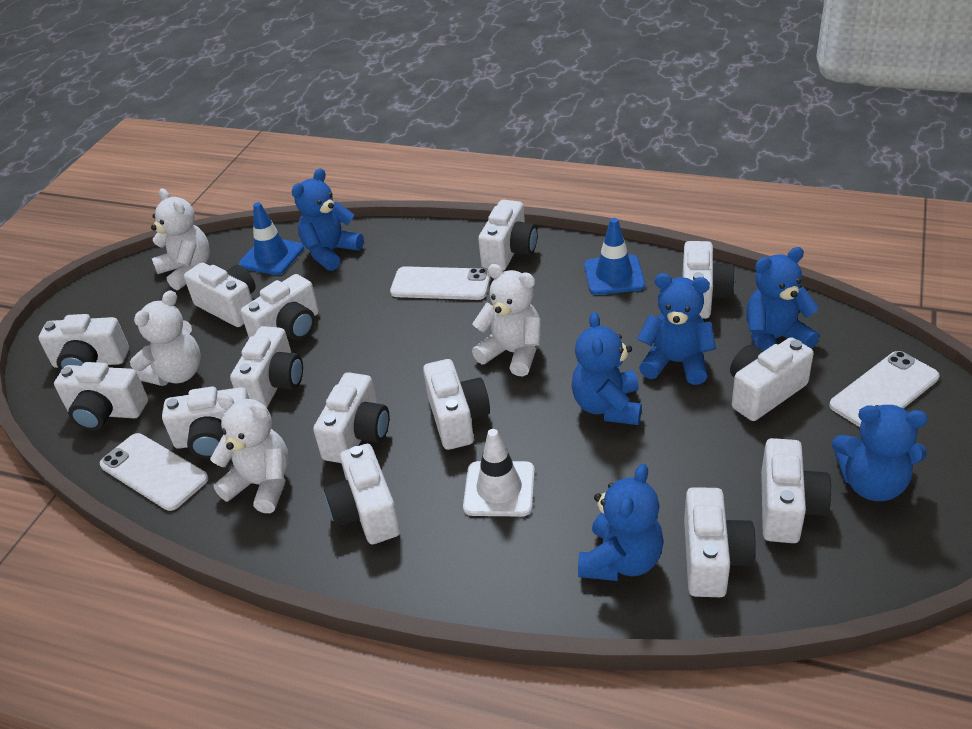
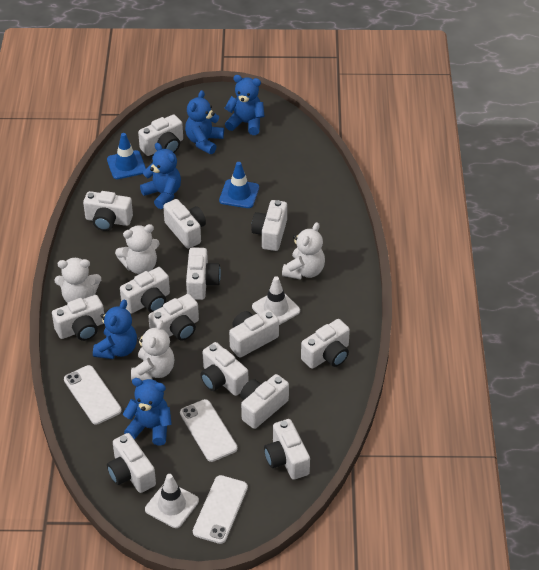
blue teddy bear: 6 -> 5
white traffic cone: 1 -> 2

